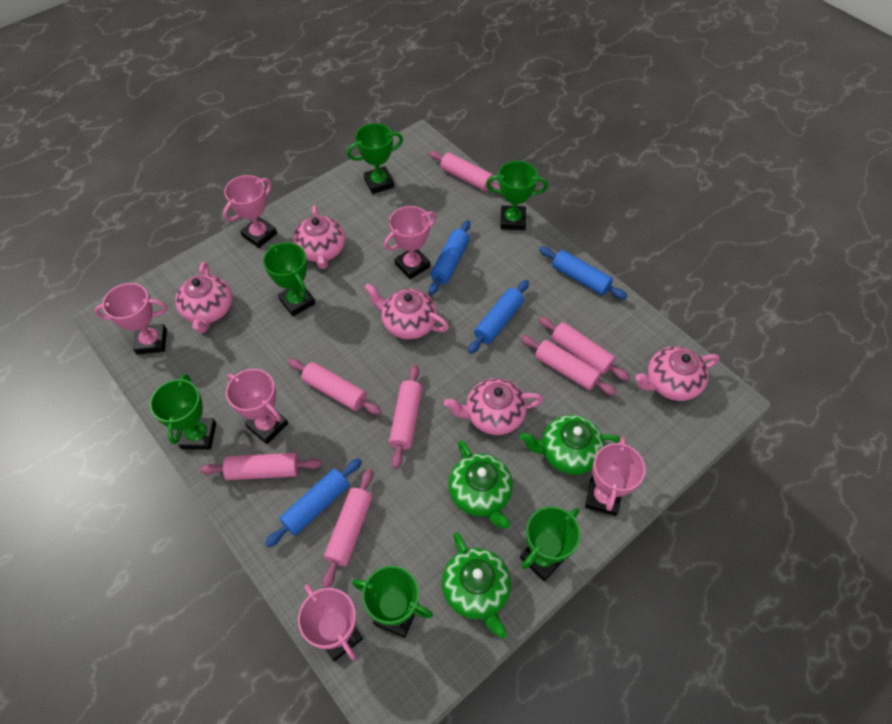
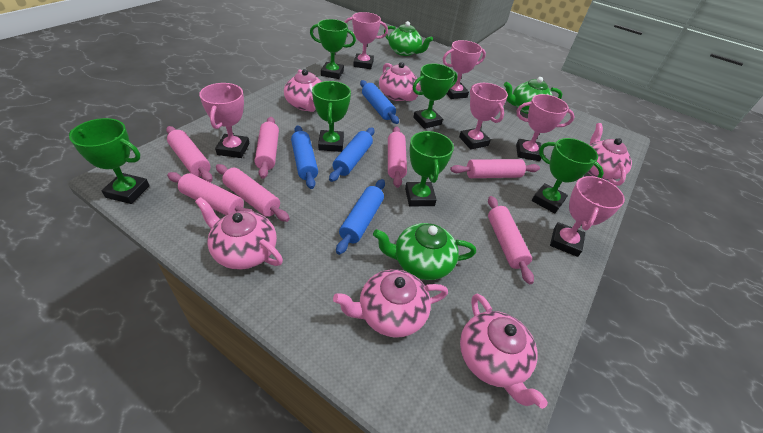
pink teapot: 5 -> 6

